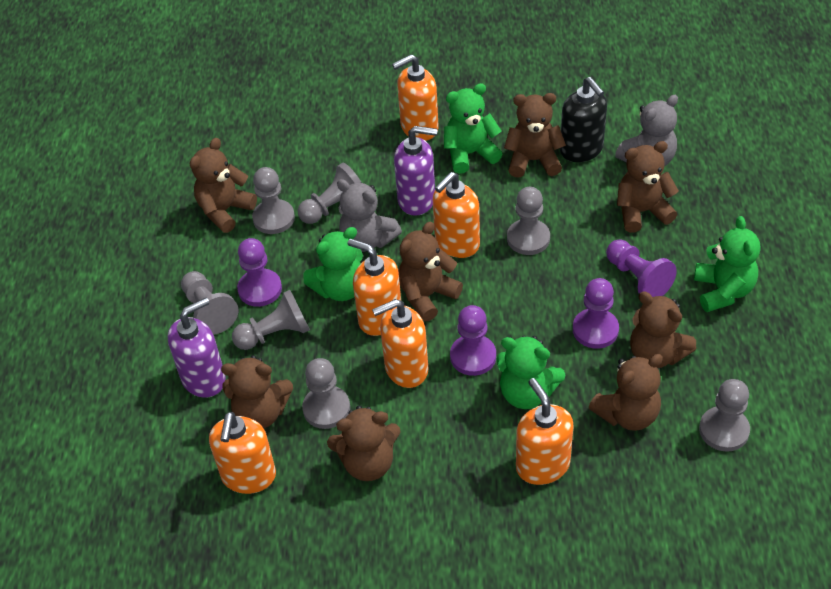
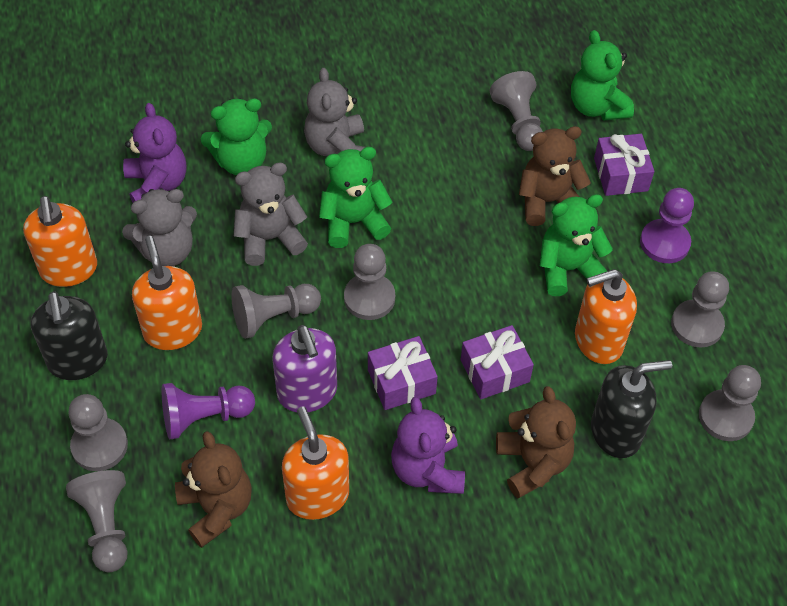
black soap dispenser: 1 -> 2
brown teddy bear: 8 -> 3
grey teddy bear: 2 -> 3
orange soap dispenser: 6 -> 4
purple gift: 0 -> 3
purple pawn: 4 -> 2
purple soap dispenser: 2 -> 1
purple teddy bear: 0 -> 2

